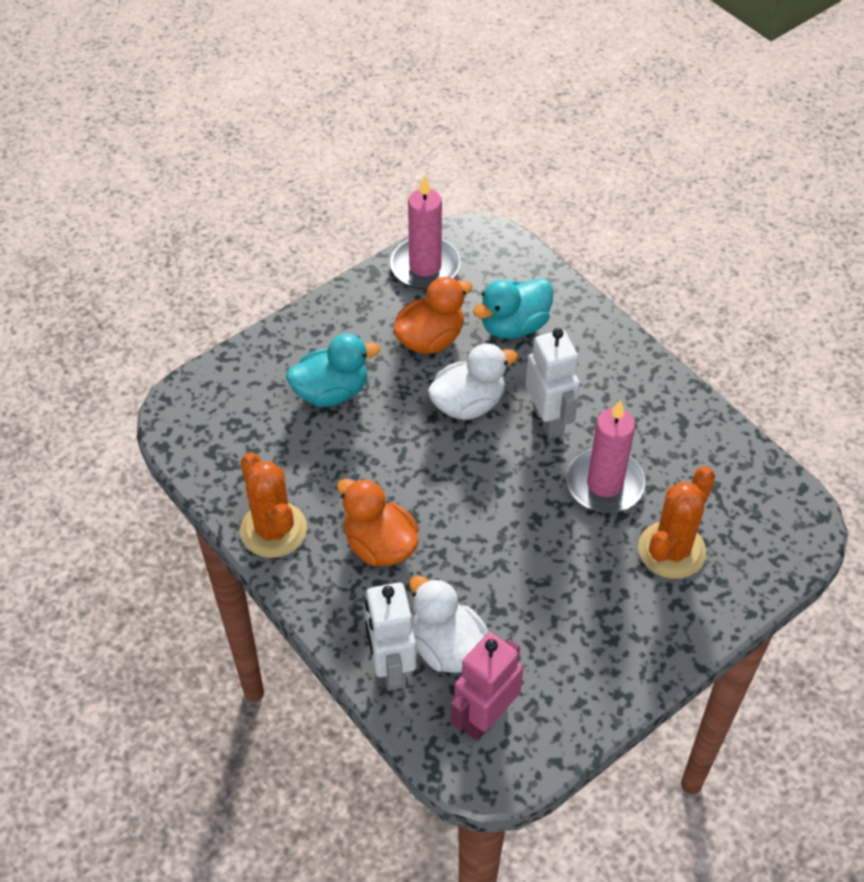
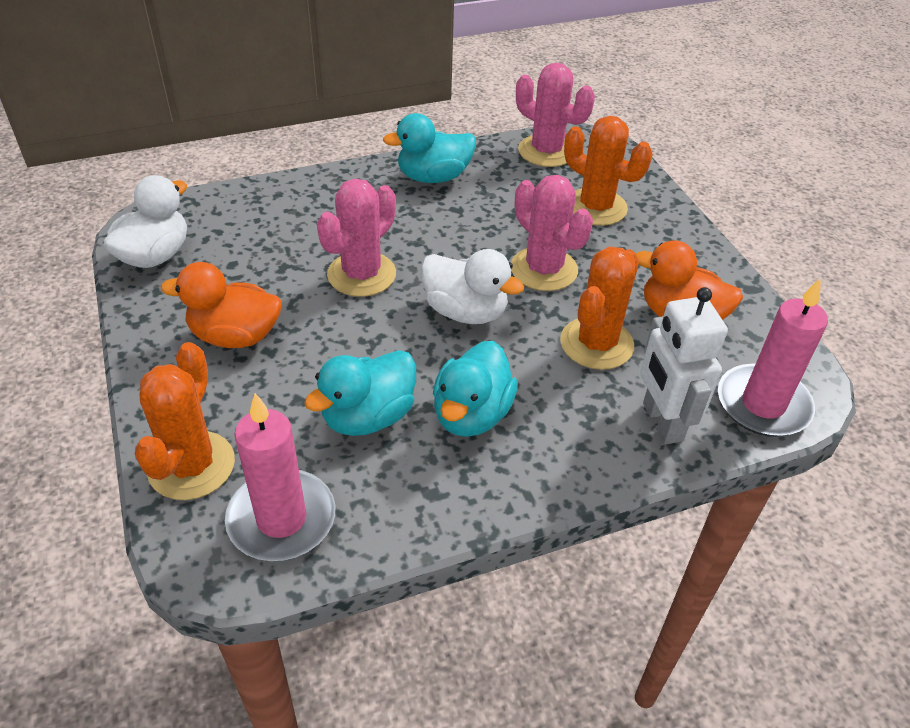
orange cactus: 2 -> 3
pink cactus: 0 -> 3
pink robot: 1 -> 0
turquoise duck: 2 -> 3
white robot: 2 -> 1

